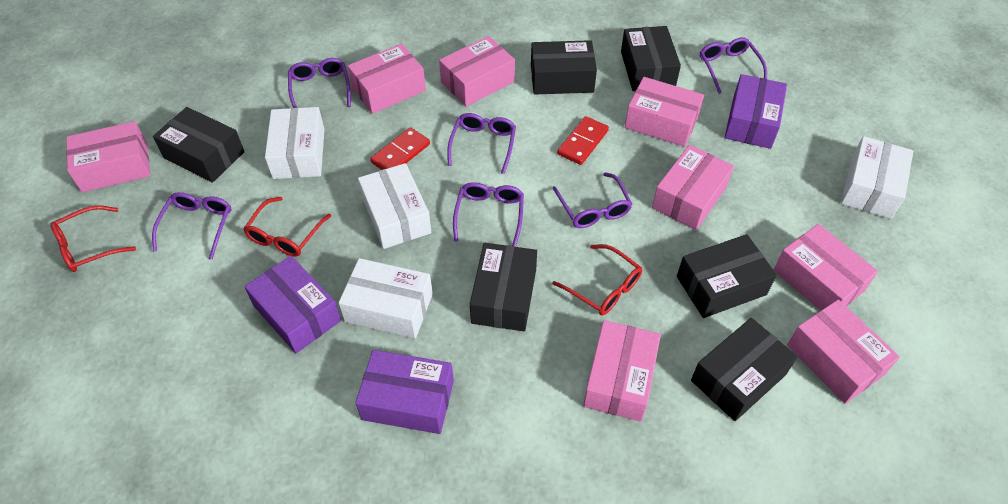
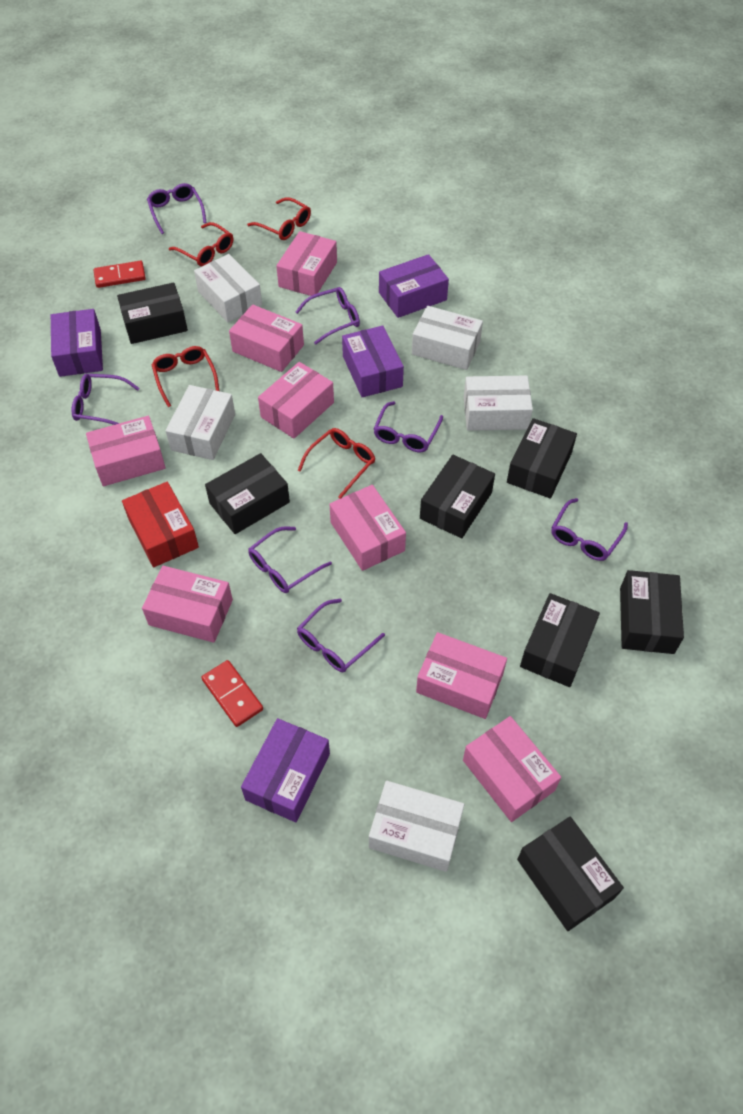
black box: 6 -> 7
purple box: 3 -> 4
purple glasses: 6 -> 7
red box: 0 -> 1
red glasses: 3 -> 4
white box: 4 -> 5

